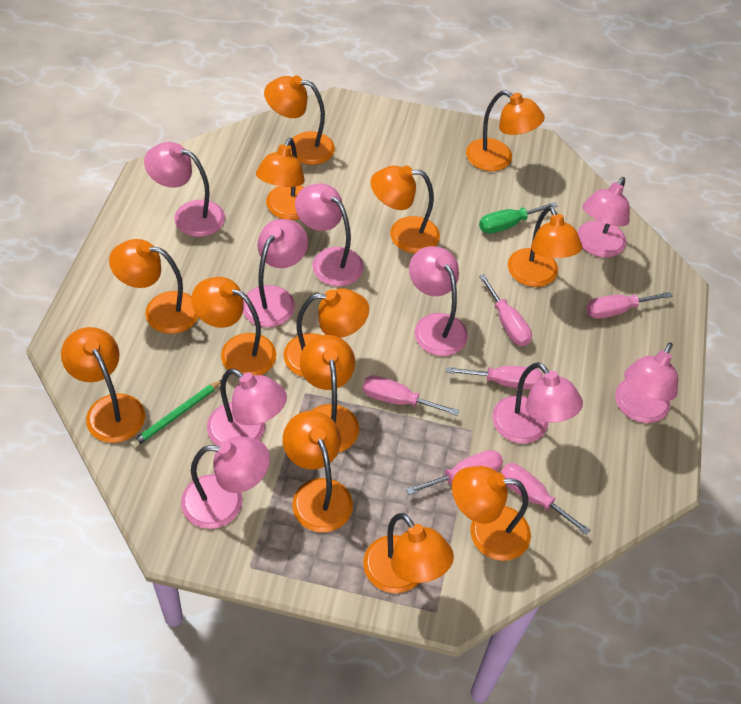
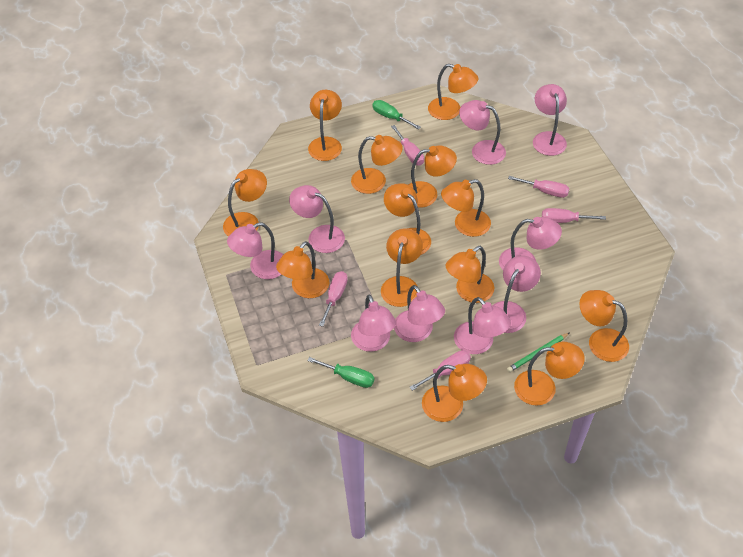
green screwdriver: 1 -> 2
pink screwdriver: 6 -> 5

